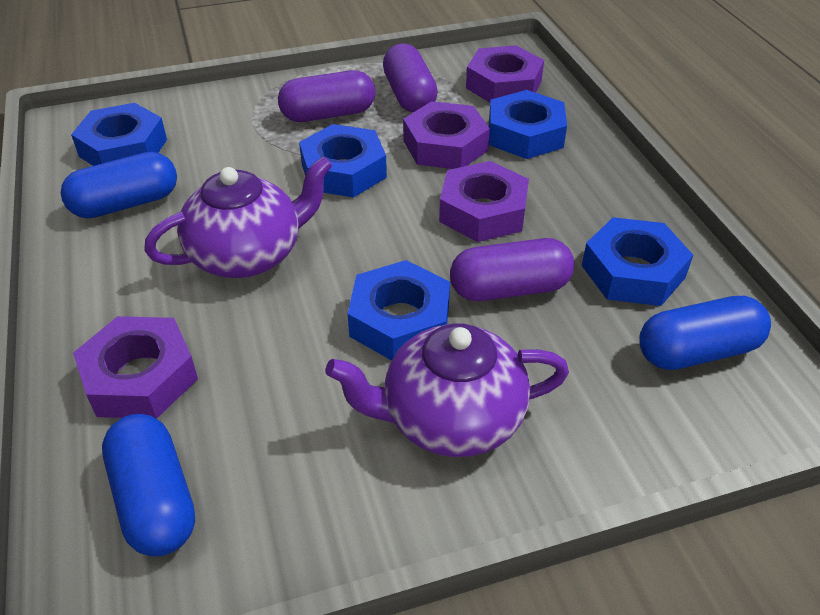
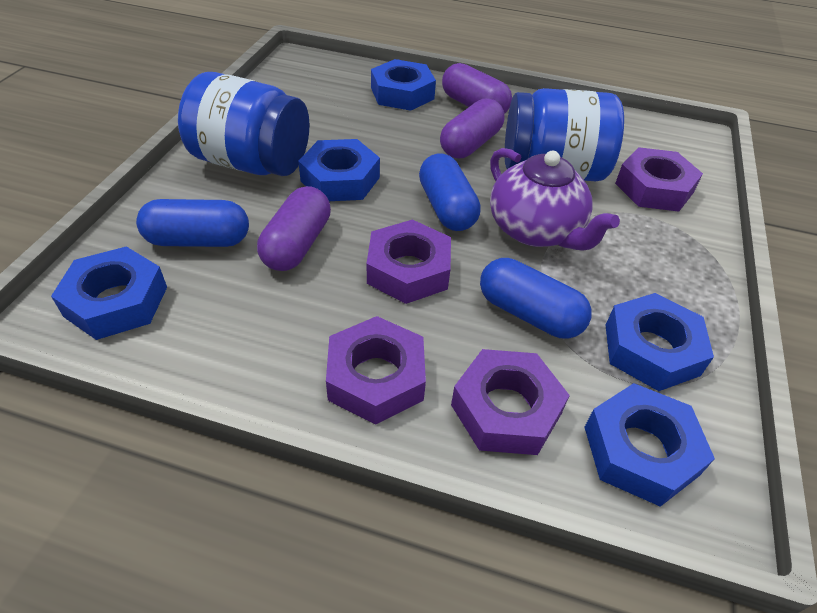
blue jar: 0 -> 2
purple teapot: 2 -> 1

